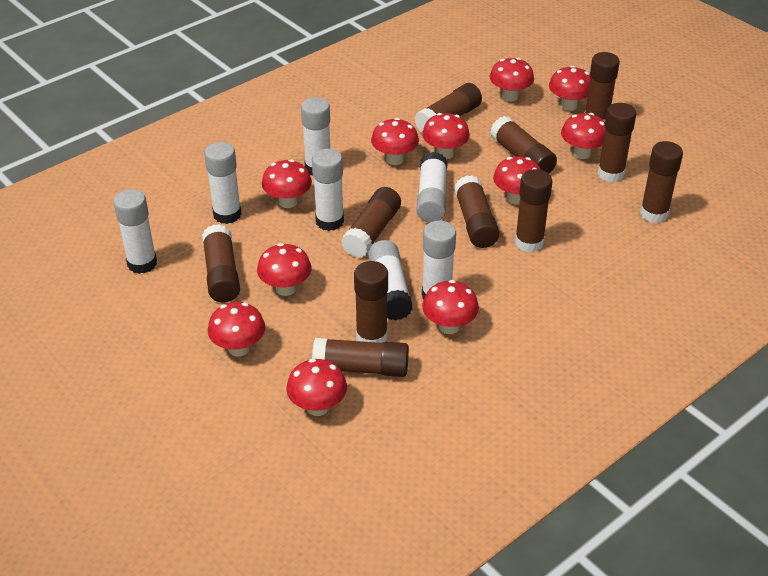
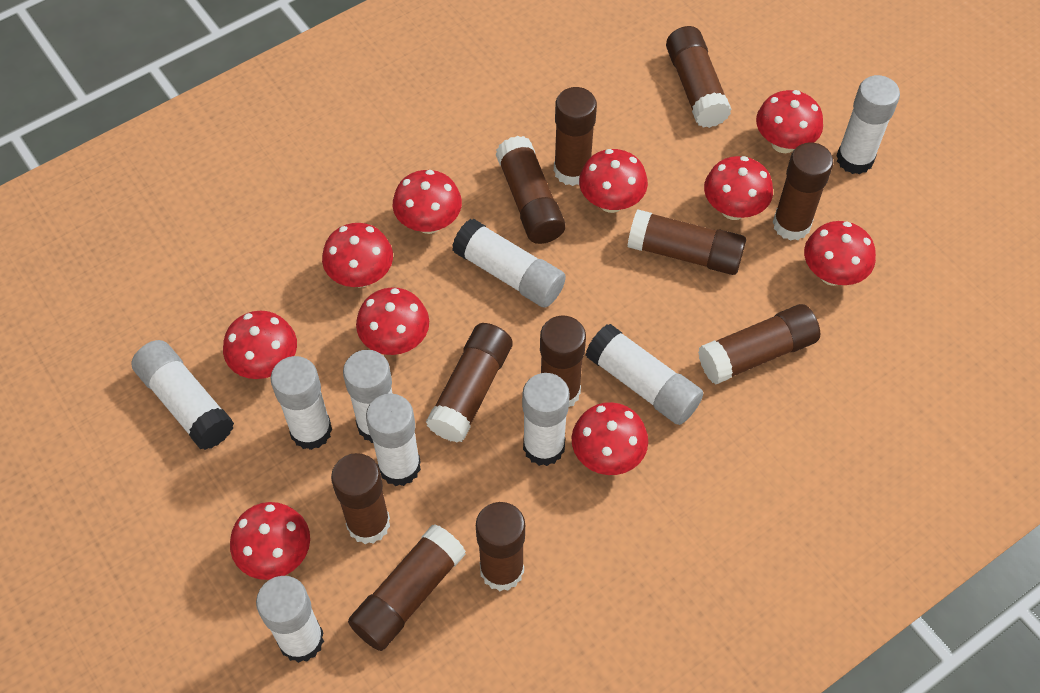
red mushroom: 11 -> 10
white glue stick: 7 -> 9

